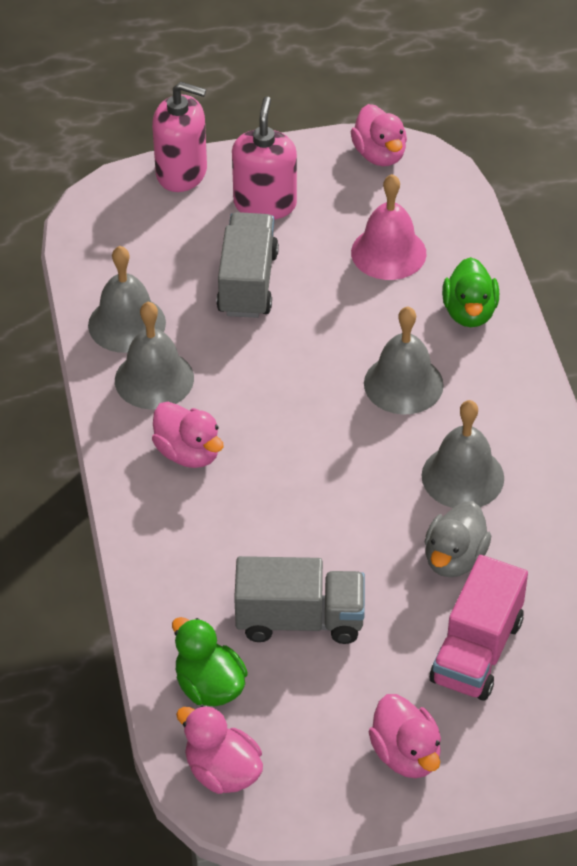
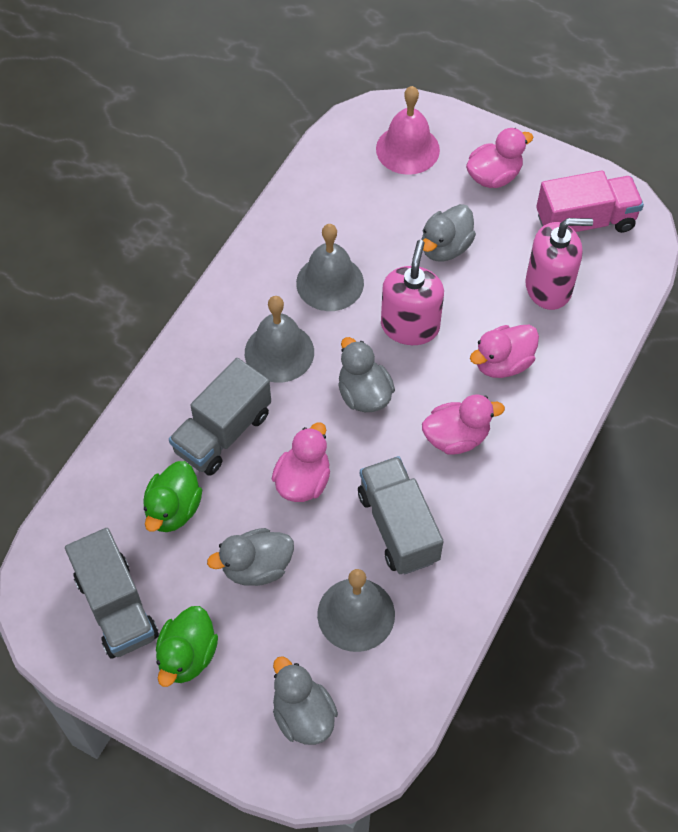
grey bell: 4 -> 3
grey duck: 1 -> 4
grey truck: 2 -> 3

